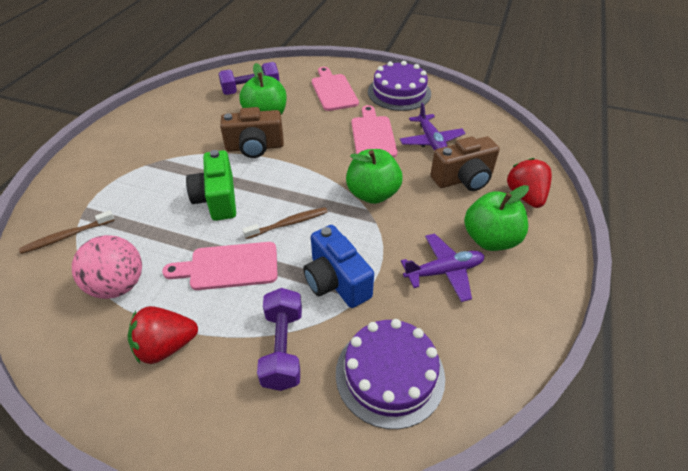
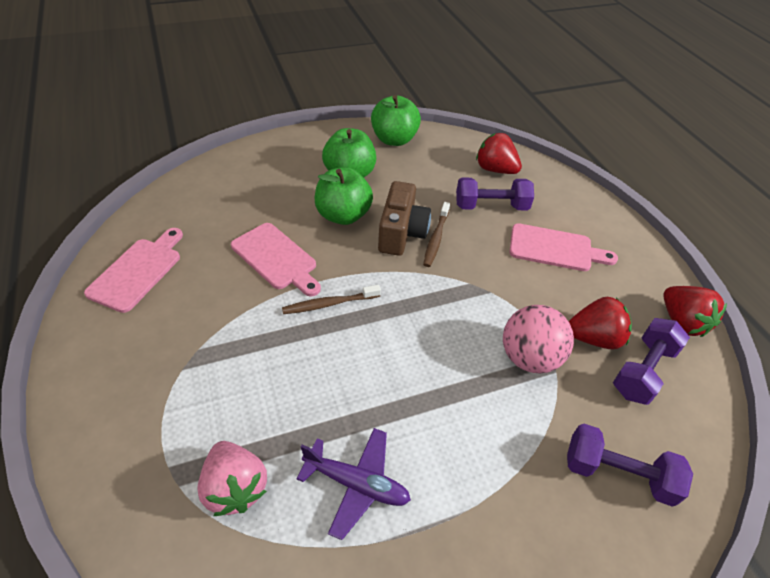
blue camera: 1 -> 0
brown camera: 2 -> 1
green camera: 1 -> 0
pink strawberry: 0 -> 1
purple cake: 2 -> 0
purple dumbbell: 2 -> 3
purple plane: 2 -> 1
red strawberry: 2 -> 3

